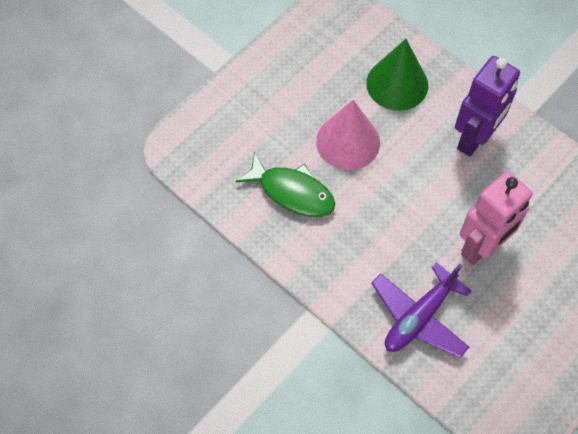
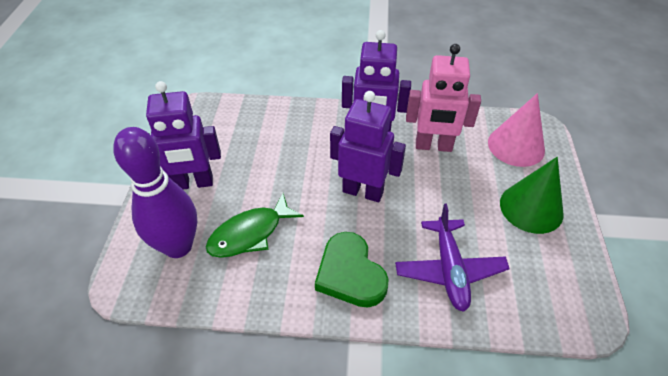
green heart: 0 -> 1
purple bowling pin: 0 -> 1
purple robot: 1 -> 3

